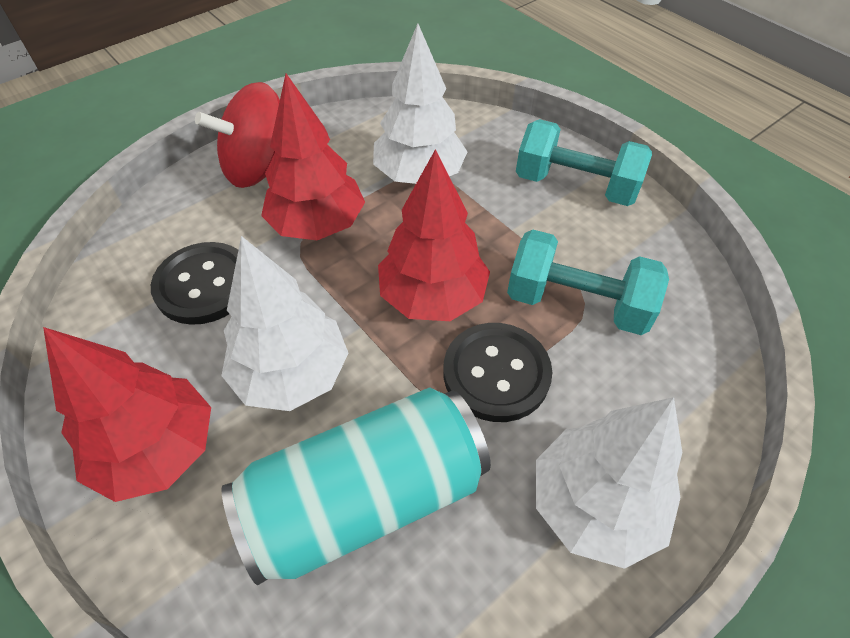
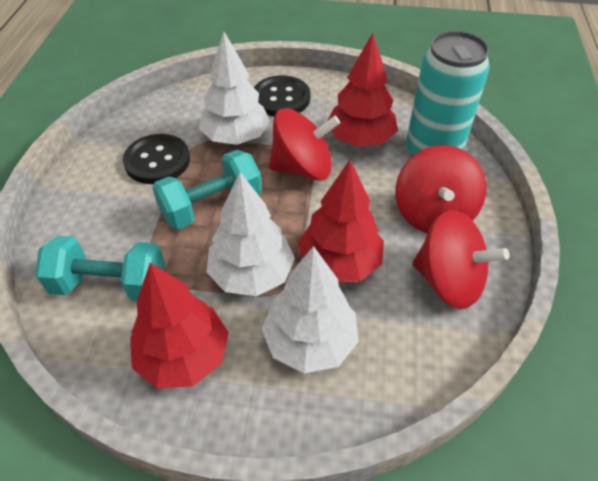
red spinning top: 1 -> 3

